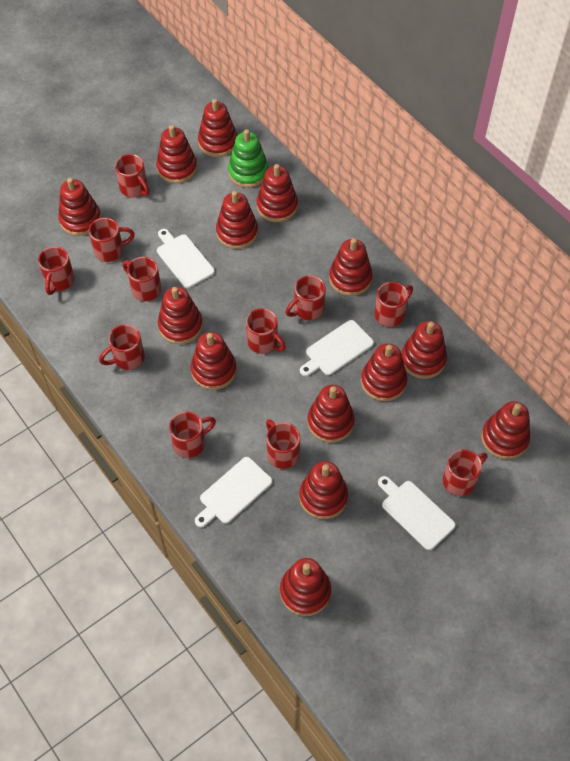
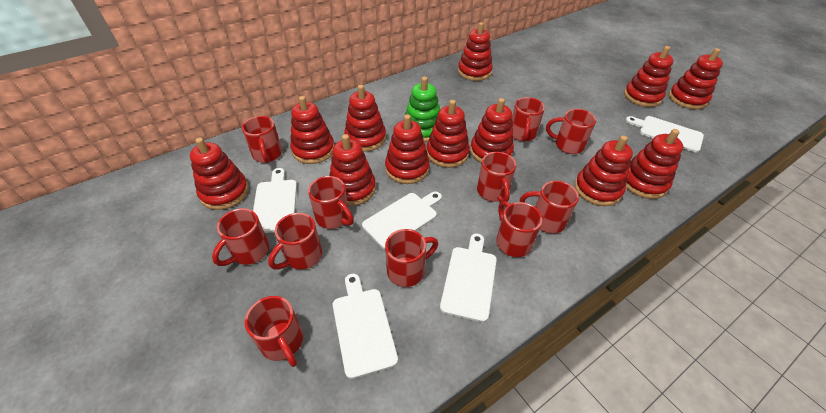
red stacking toy: 14 -> 12
white cutting board: 4 -> 5

